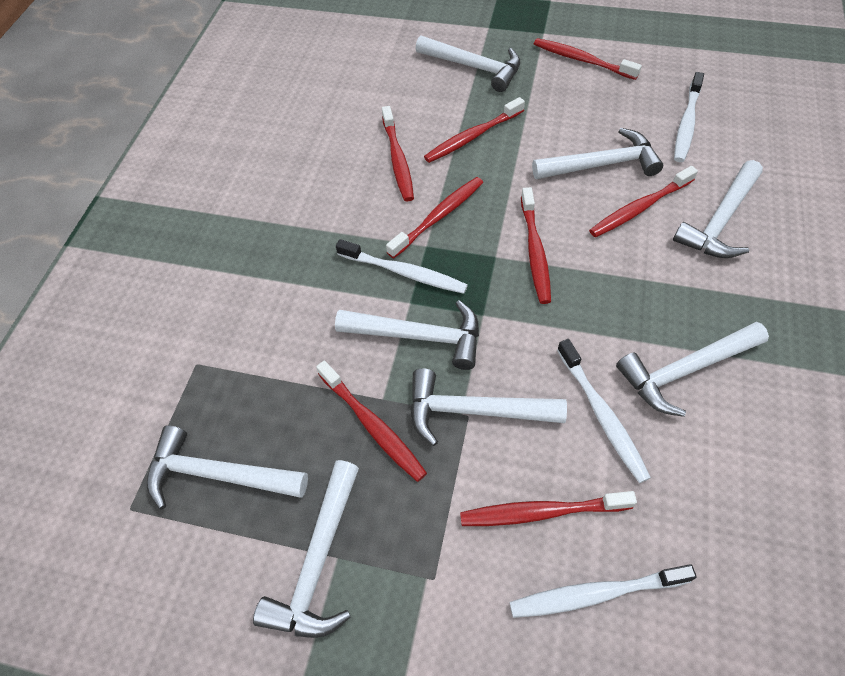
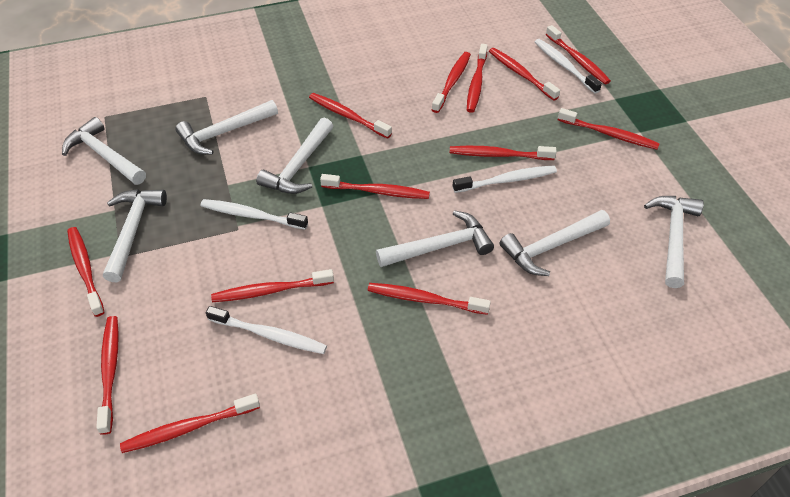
red toothbrush: 8 -> 13
white hammer: 8 -> 7

